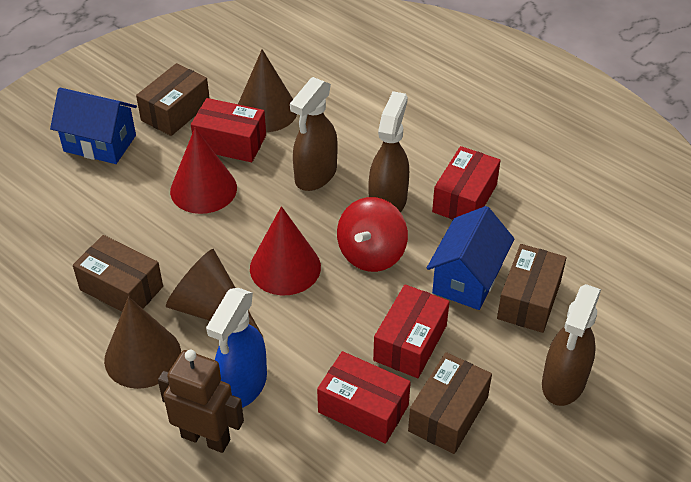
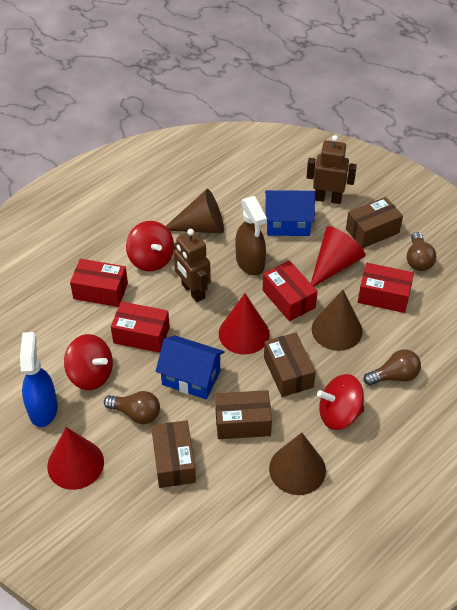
brown light bulb: 0 -> 3
brown robot: 1 -> 2
brown spray bottle: 3 -> 1
red cone: 2 -> 3
red spinning top: 1 -> 3

